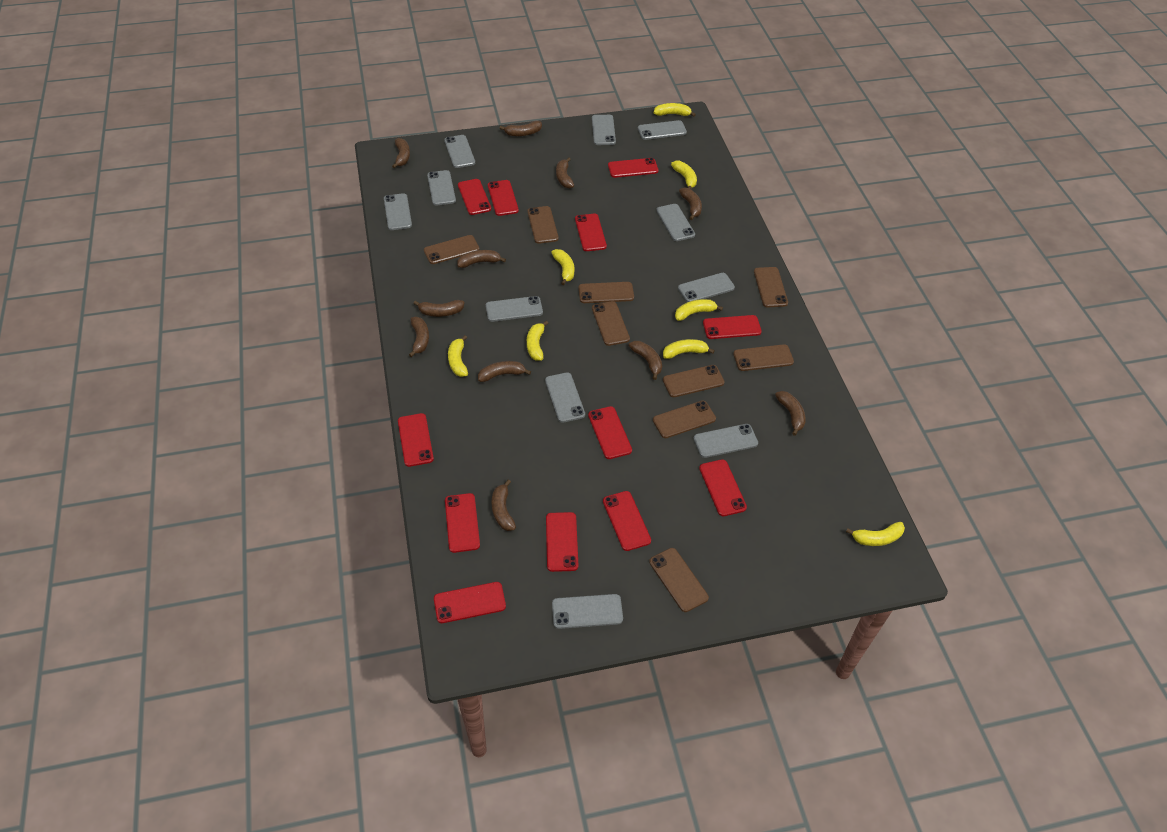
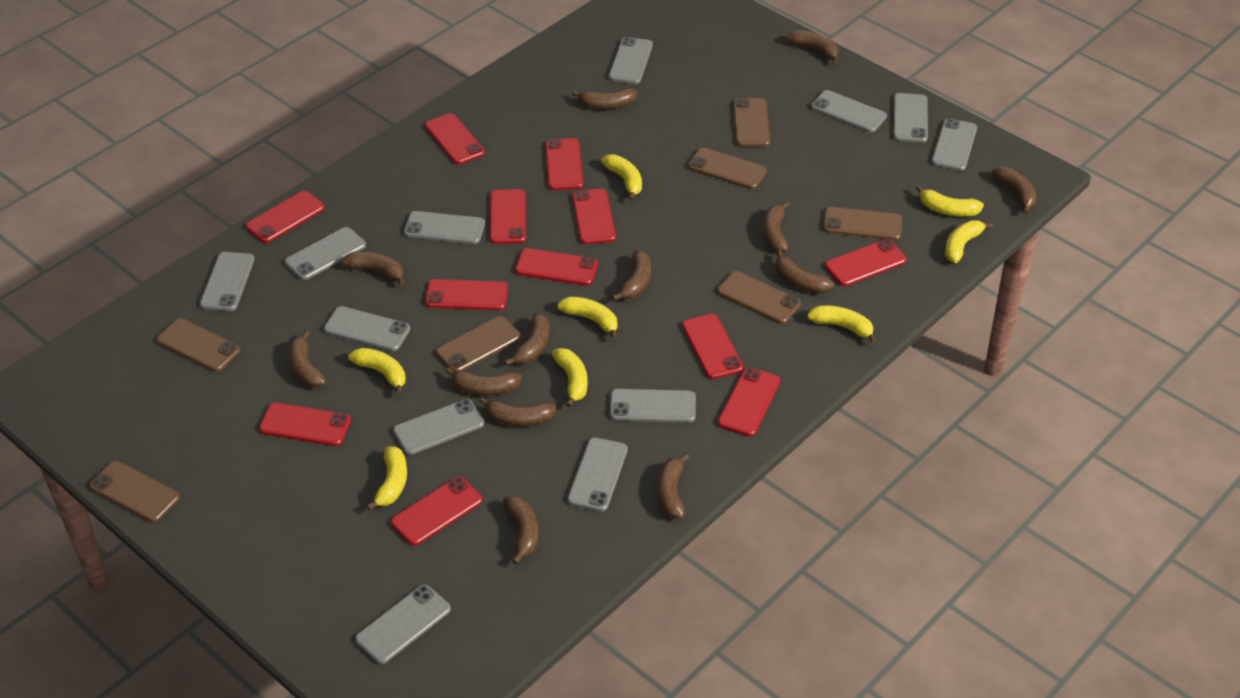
brown banana: 11 -> 13
brown phone: 9 -> 7
grey phone: 11 -> 12

